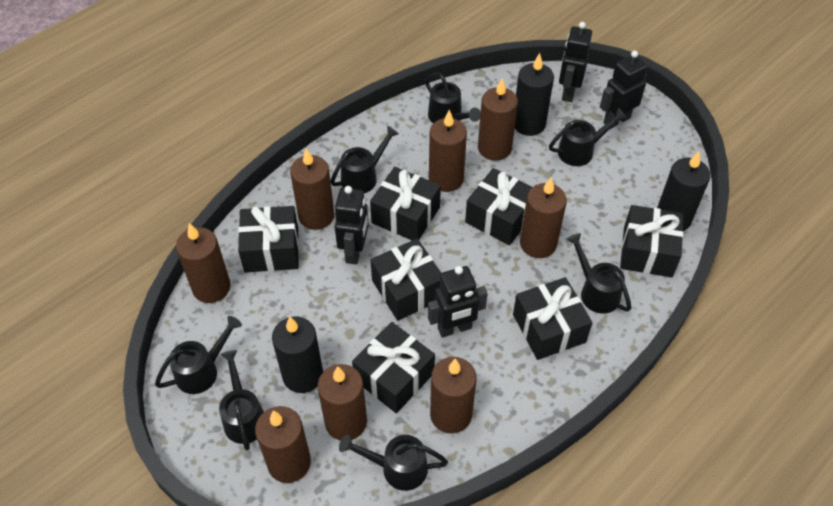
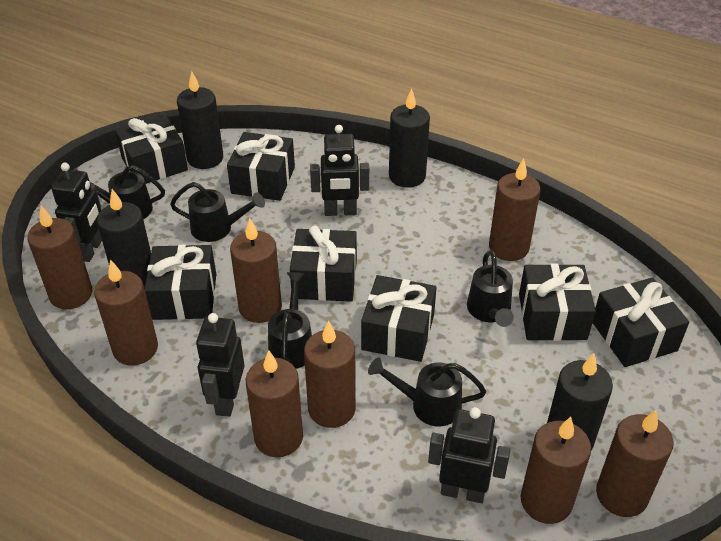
black candle: 3 -> 4
black watering can: 7 -> 5

